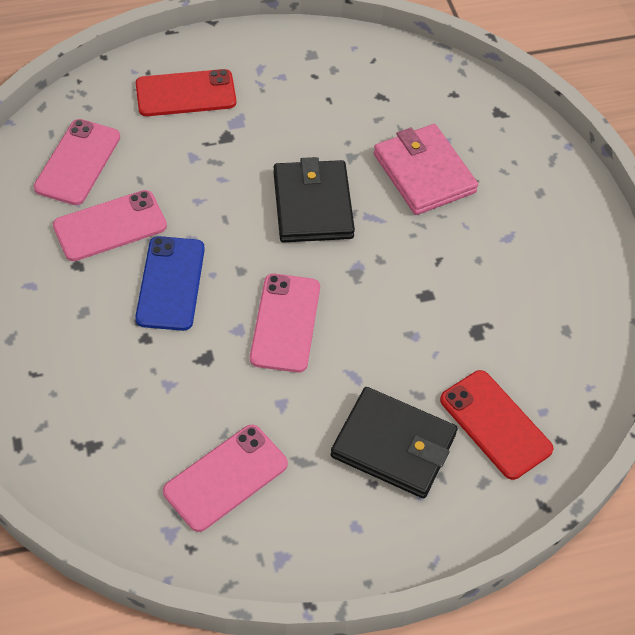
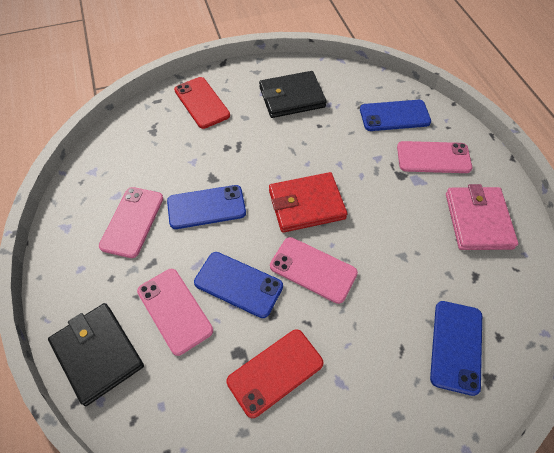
blue phone: 1 -> 4
red wallet: 0 -> 1

